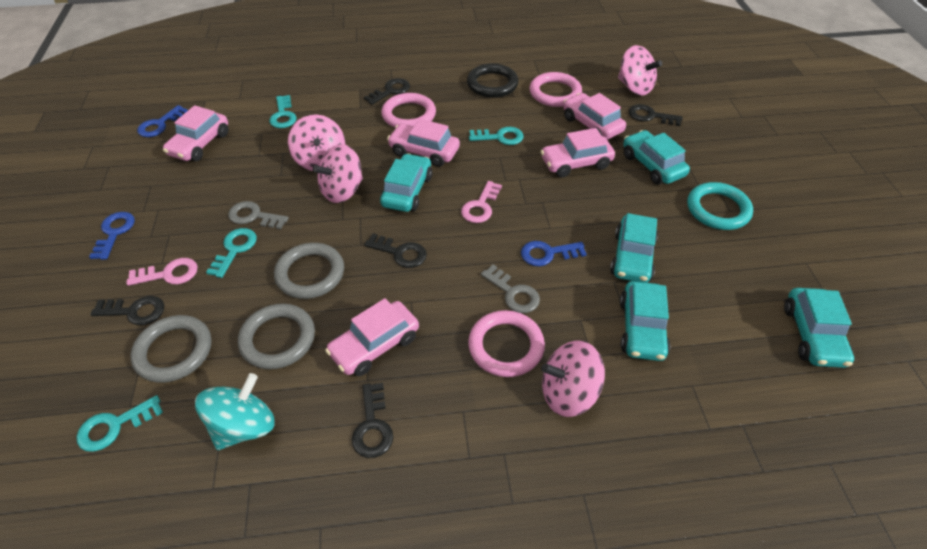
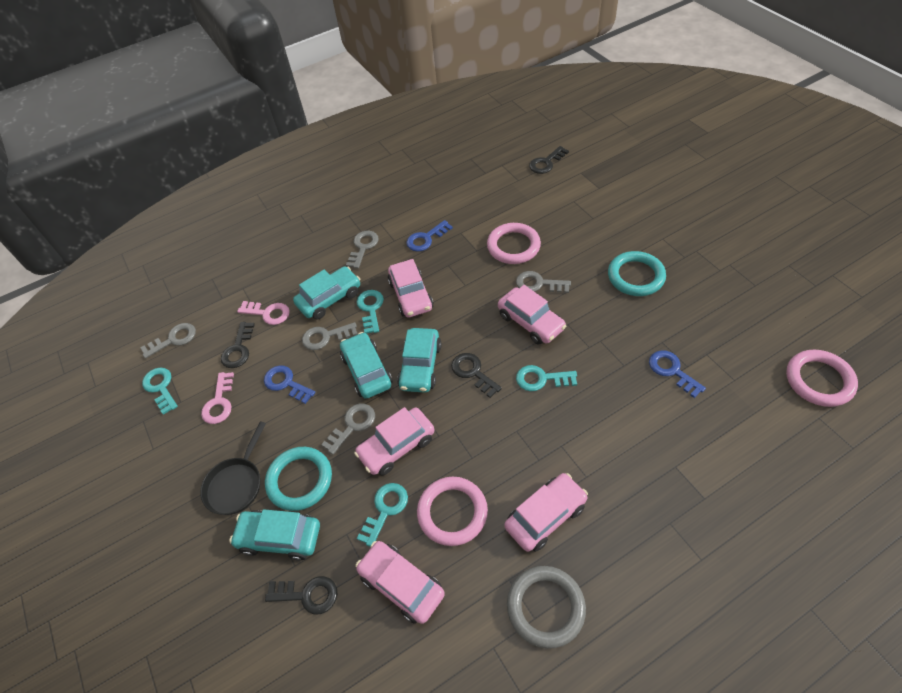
black key: 5 -> 4
black pan: 0 -> 1
black ring: 1 -> 0
grey key: 2 -> 5
grey ring: 3 -> 1
pink spinning top: 4 -> 0
turquoise car: 5 -> 4
turquoise ring: 1 -> 2
turquoise spinning top: 1 -> 0

